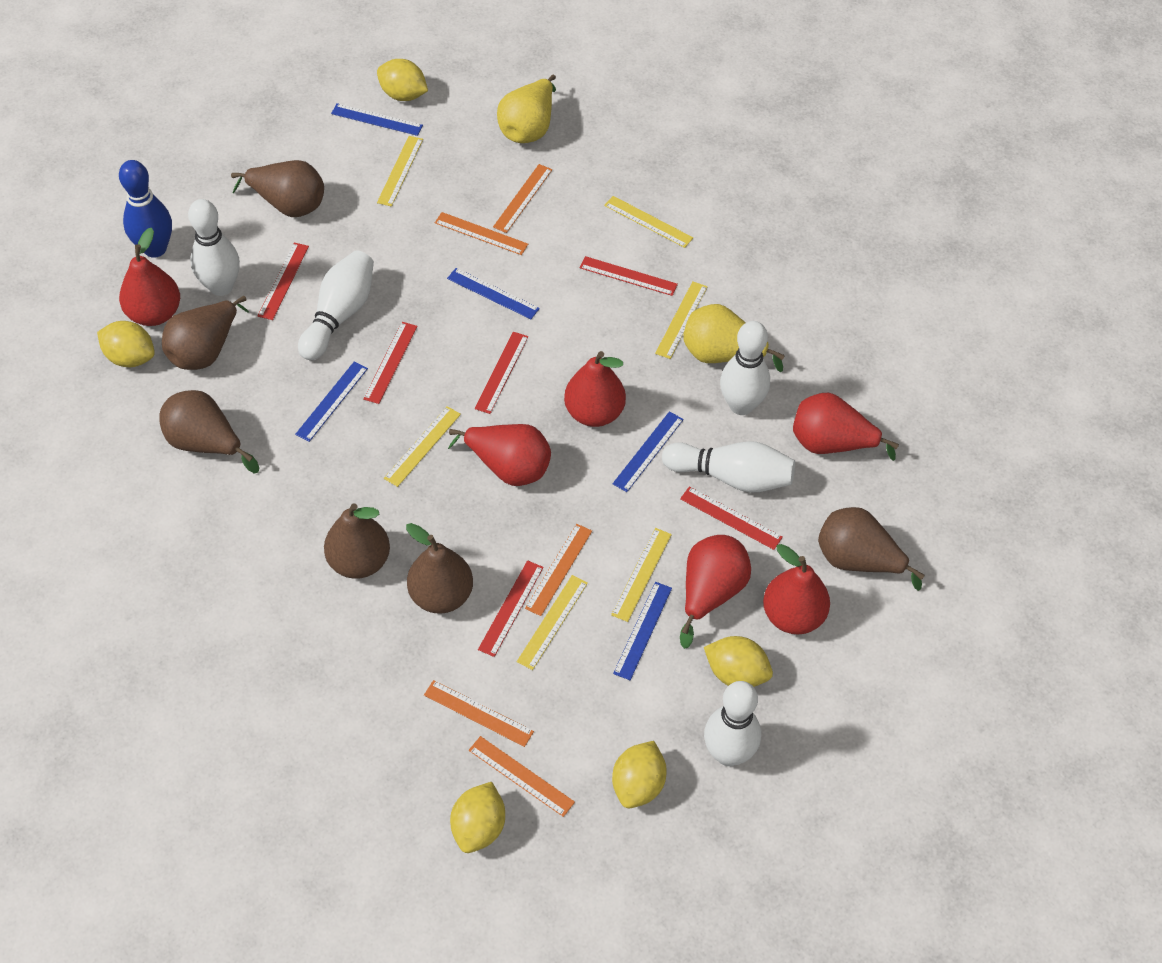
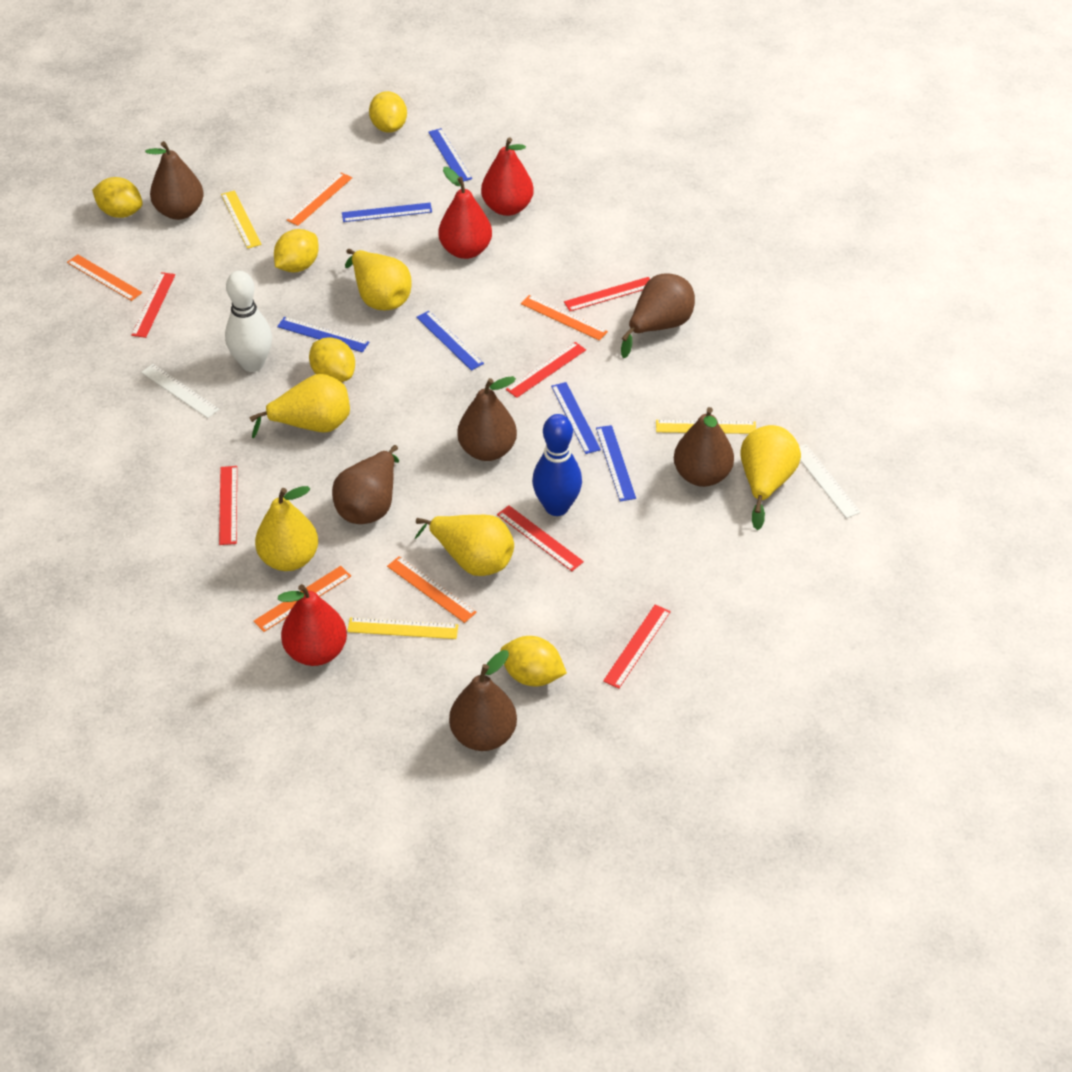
blue ruler: 5 -> 6
red pear: 6 -> 3
white bowling pin: 5 -> 1
white ruler: 0 -> 2
yellow pear: 2 -> 5
yellow ruler: 6 -> 3

